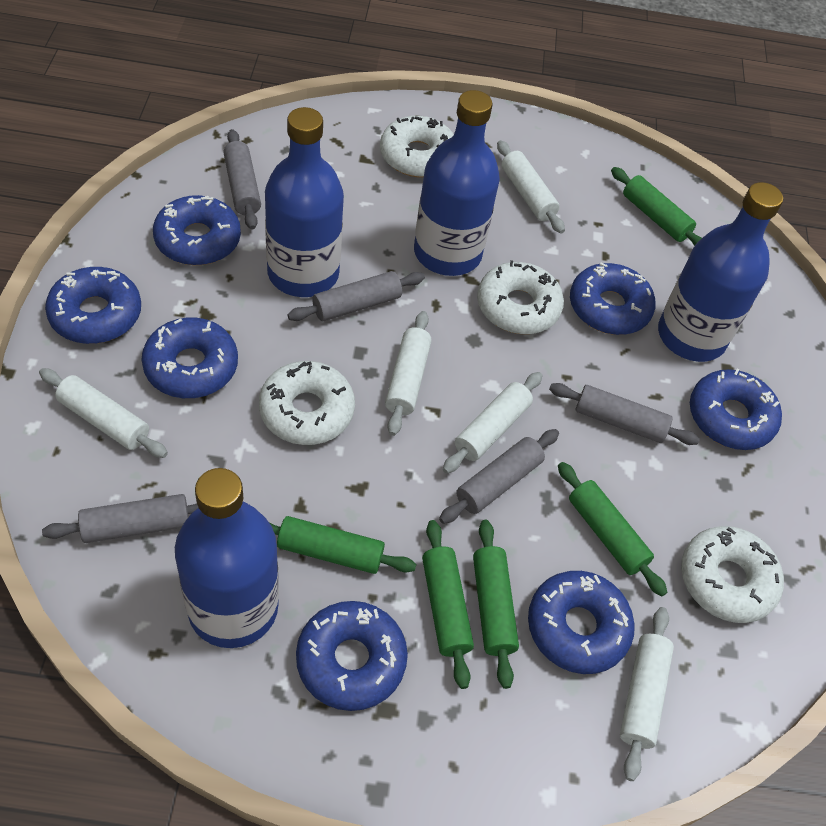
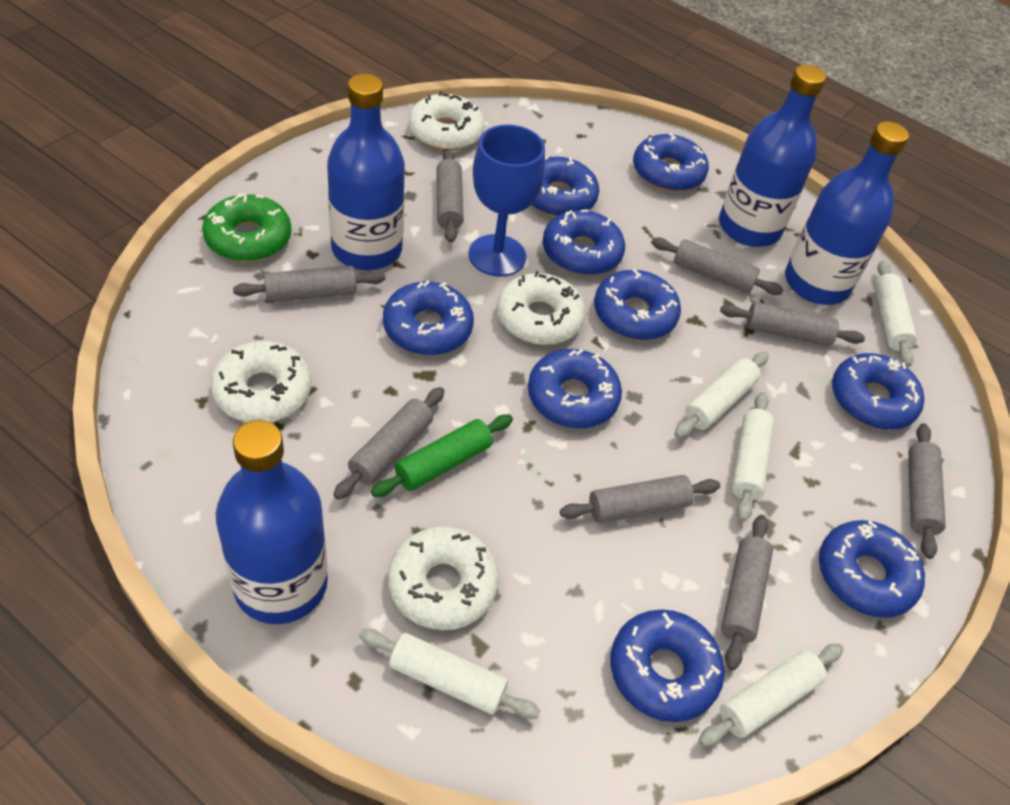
blue donut: 7 -> 9
blue goblet: 0 -> 1
green donut: 0 -> 1
green rolling pin: 5 -> 1
grey rolling pin: 5 -> 8

